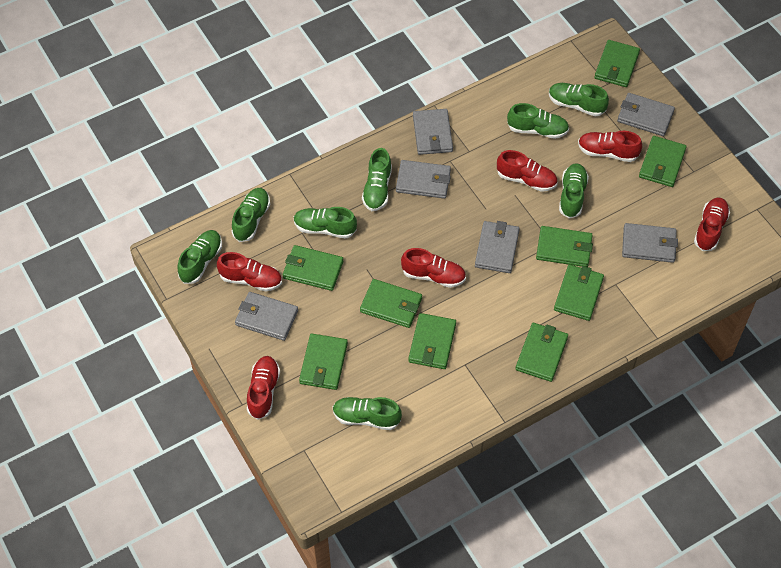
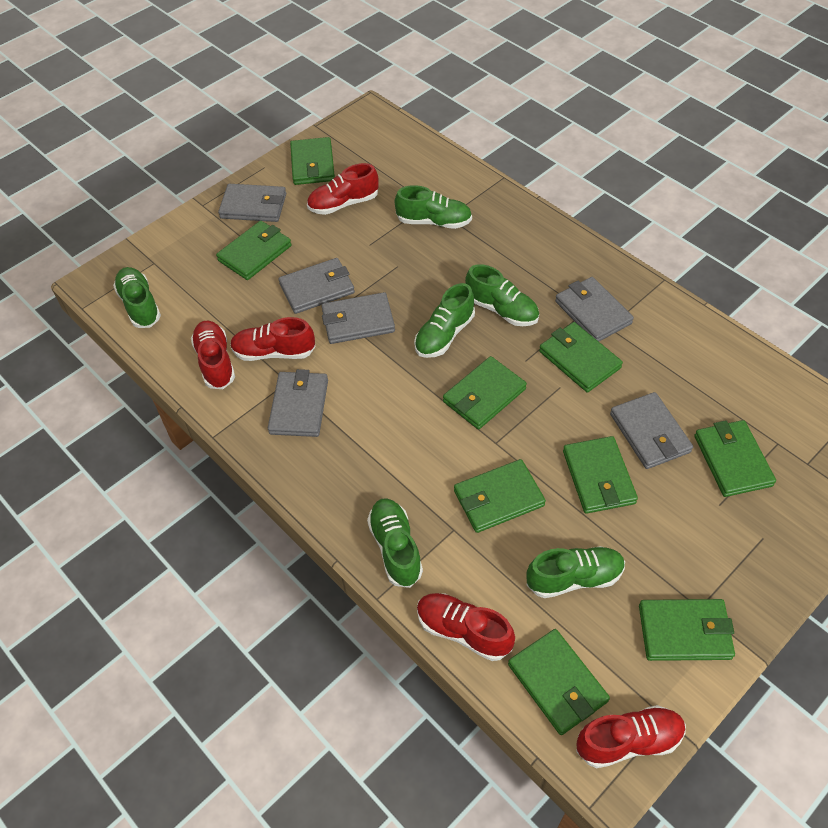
green shoe: 8 -> 6
red shoe: 6 -> 5

